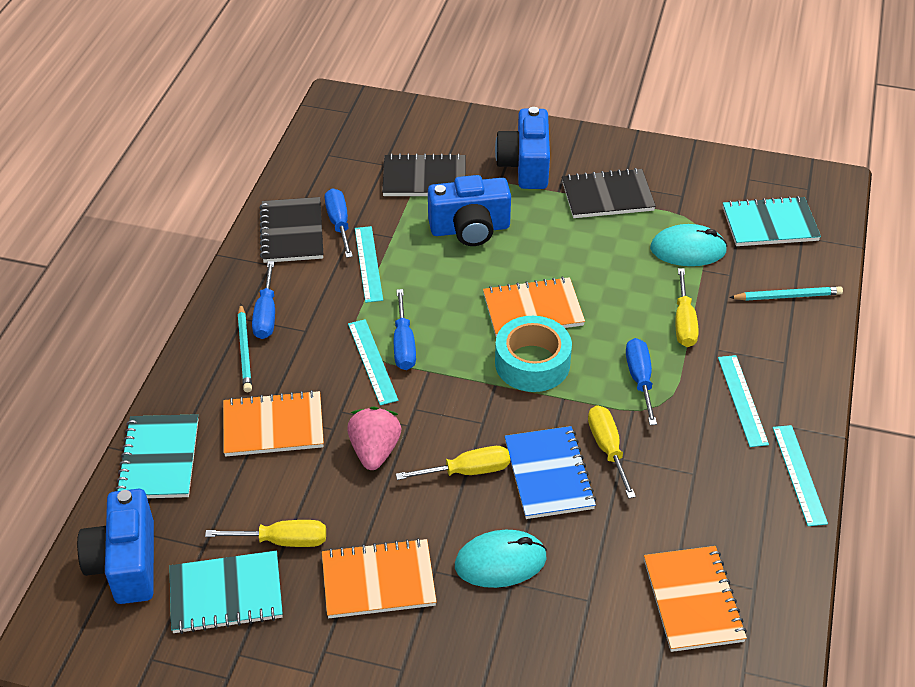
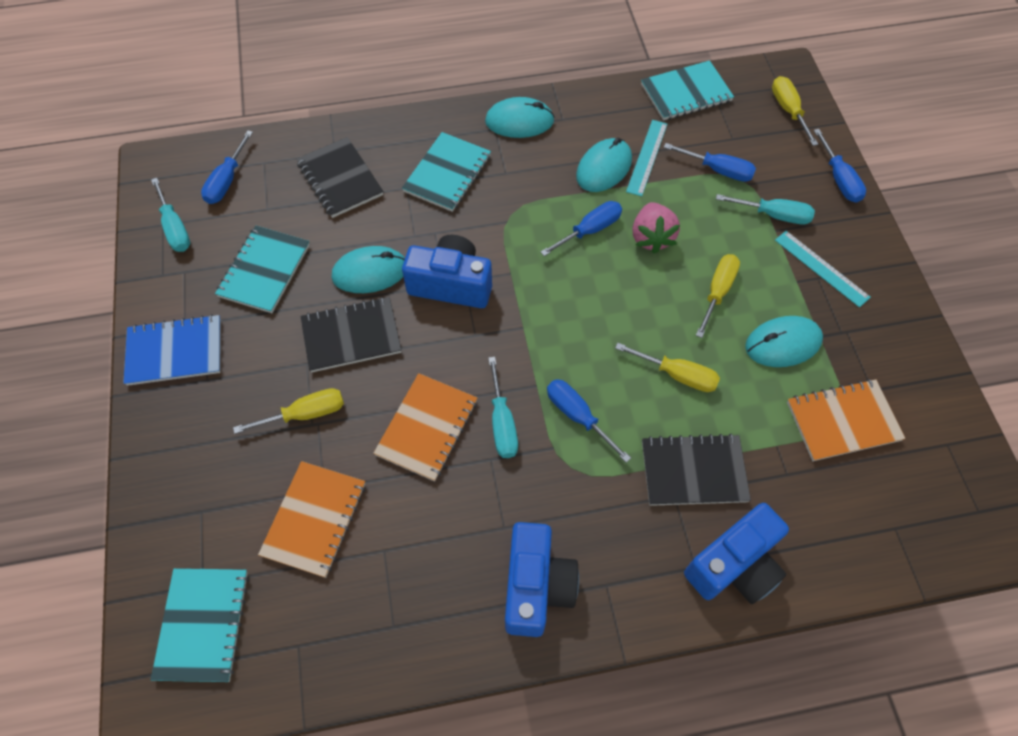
blue screwdriver: 4 -> 5
orange notebook: 4 -> 3
turquoise mouse: 2 -> 4
turquoise notebook: 3 -> 4
turquoise pencil: 2 -> 0
turquoise ruler: 4 -> 2
turquoise screwdriver: 0 -> 3
turquoise tape: 1 -> 0

